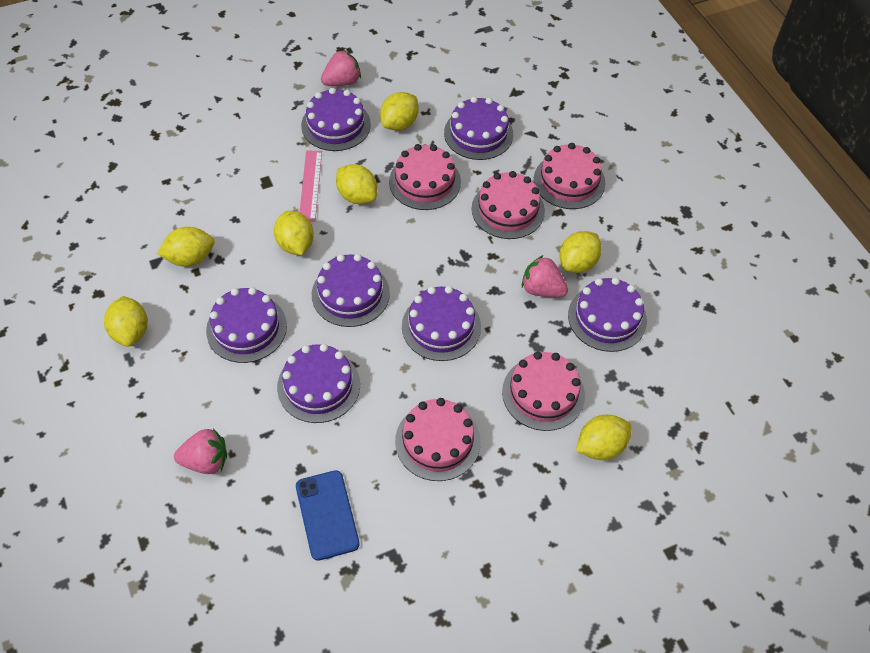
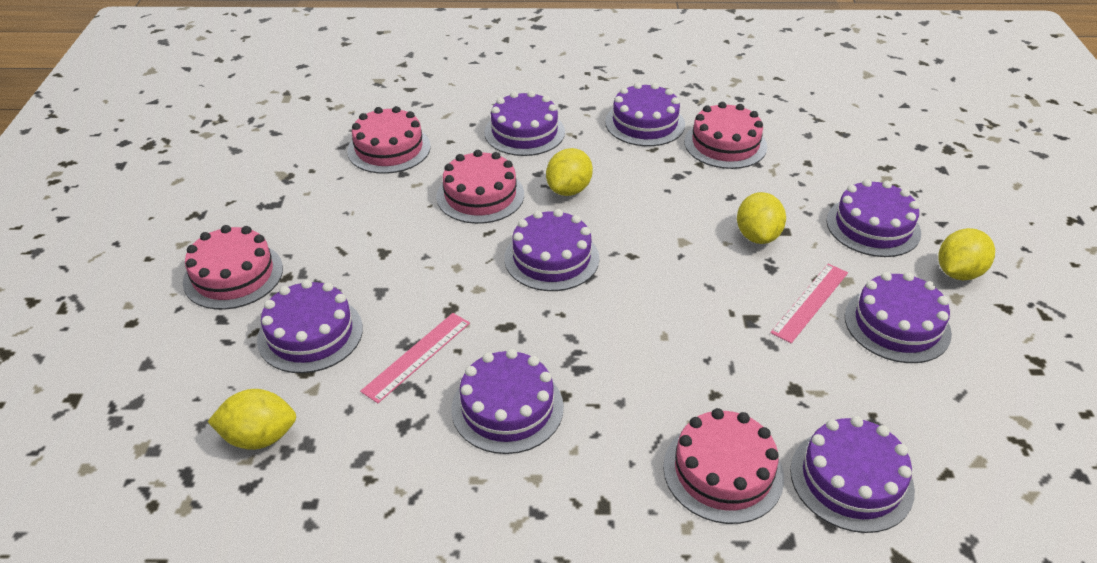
blue phone: 1 -> 0
pink ruler: 1 -> 2
pink strawberry: 3 -> 0
purple cake: 7 -> 8
yellow lemon: 7 -> 4

